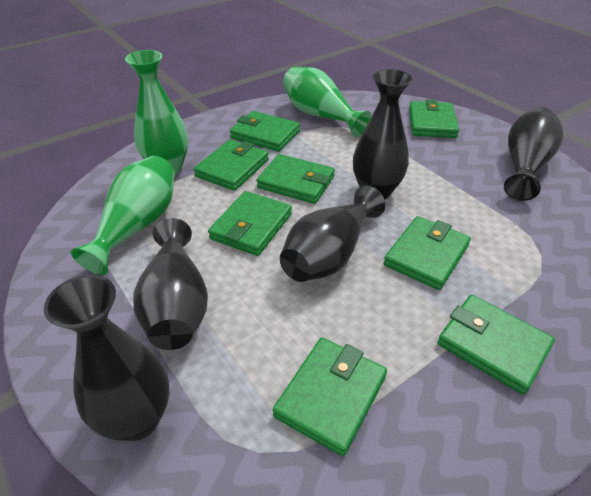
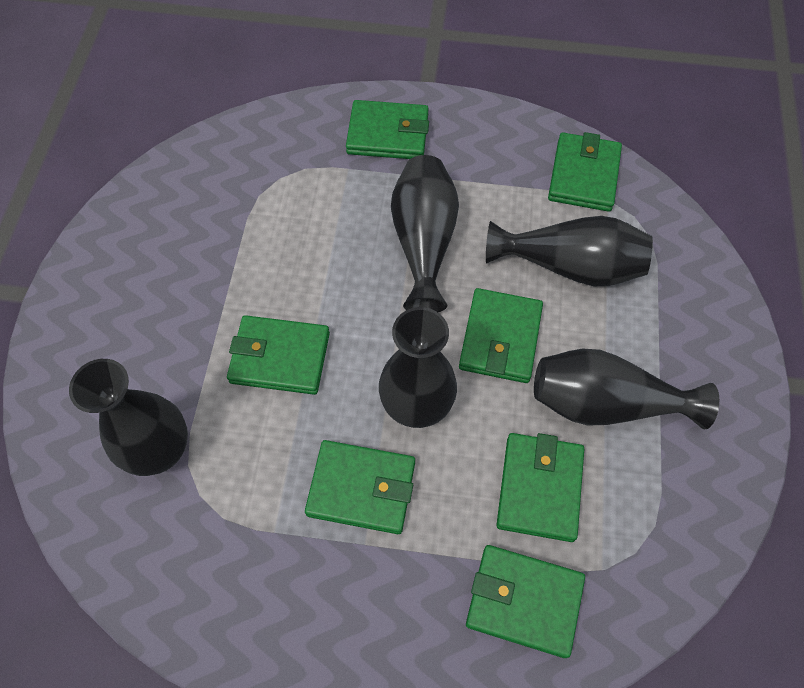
green vase: 3 -> 0
green wallet: 8 -> 7

